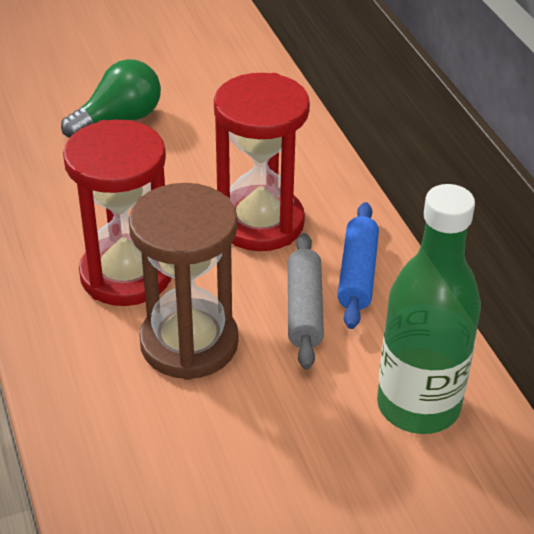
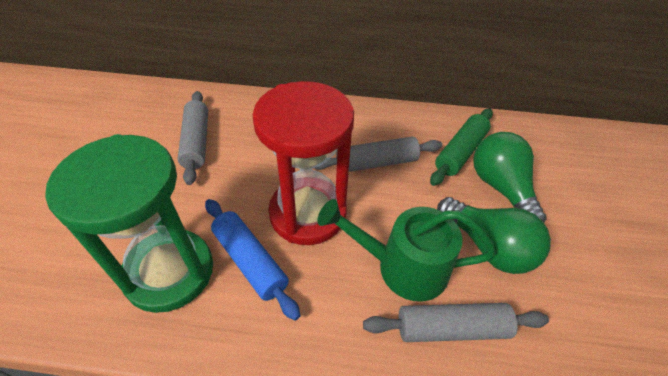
brown hourglass: 1 -> 0
green bottle: 1 -> 0
green hourglass: 0 -> 1
green light bulb: 1 -> 2
green rolling pin: 0 -> 1
green watering can: 0 -> 1
grey rolling pin: 1 -> 3
red hourglass: 2 -> 1

